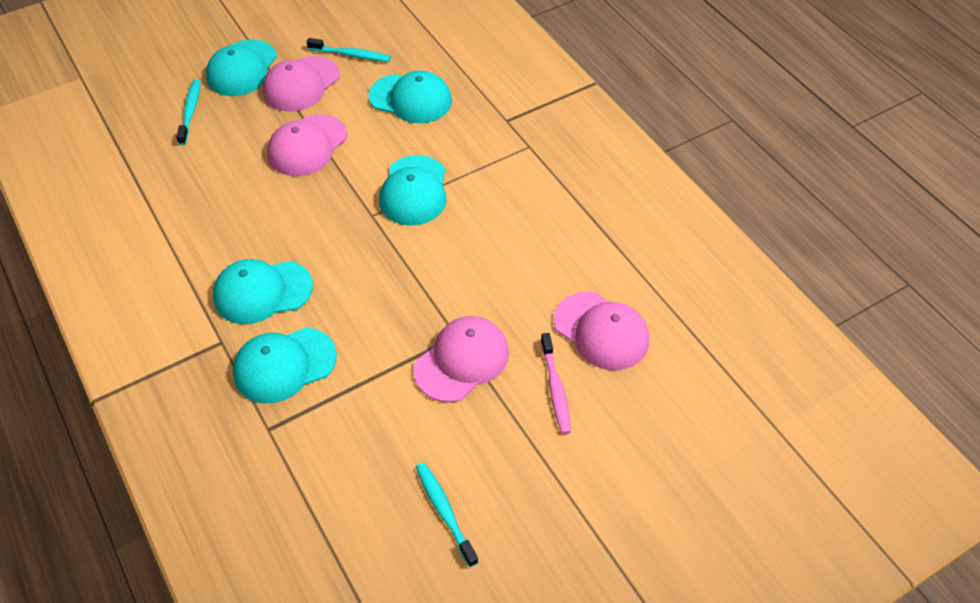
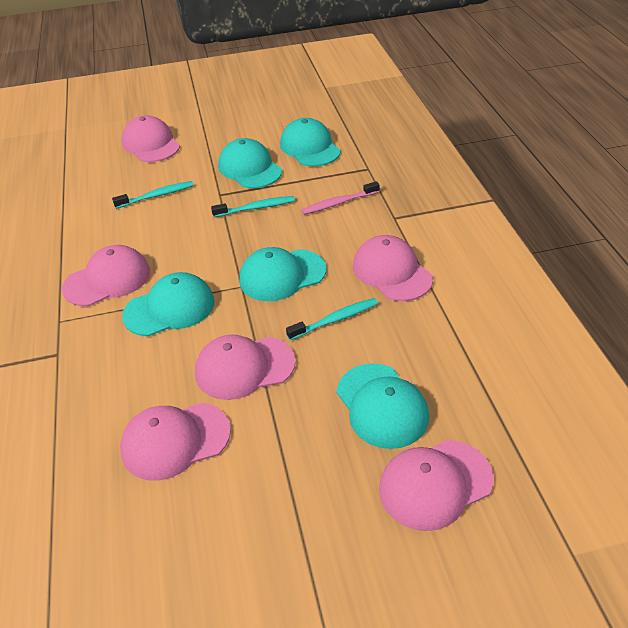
pink cap: 4 -> 6

